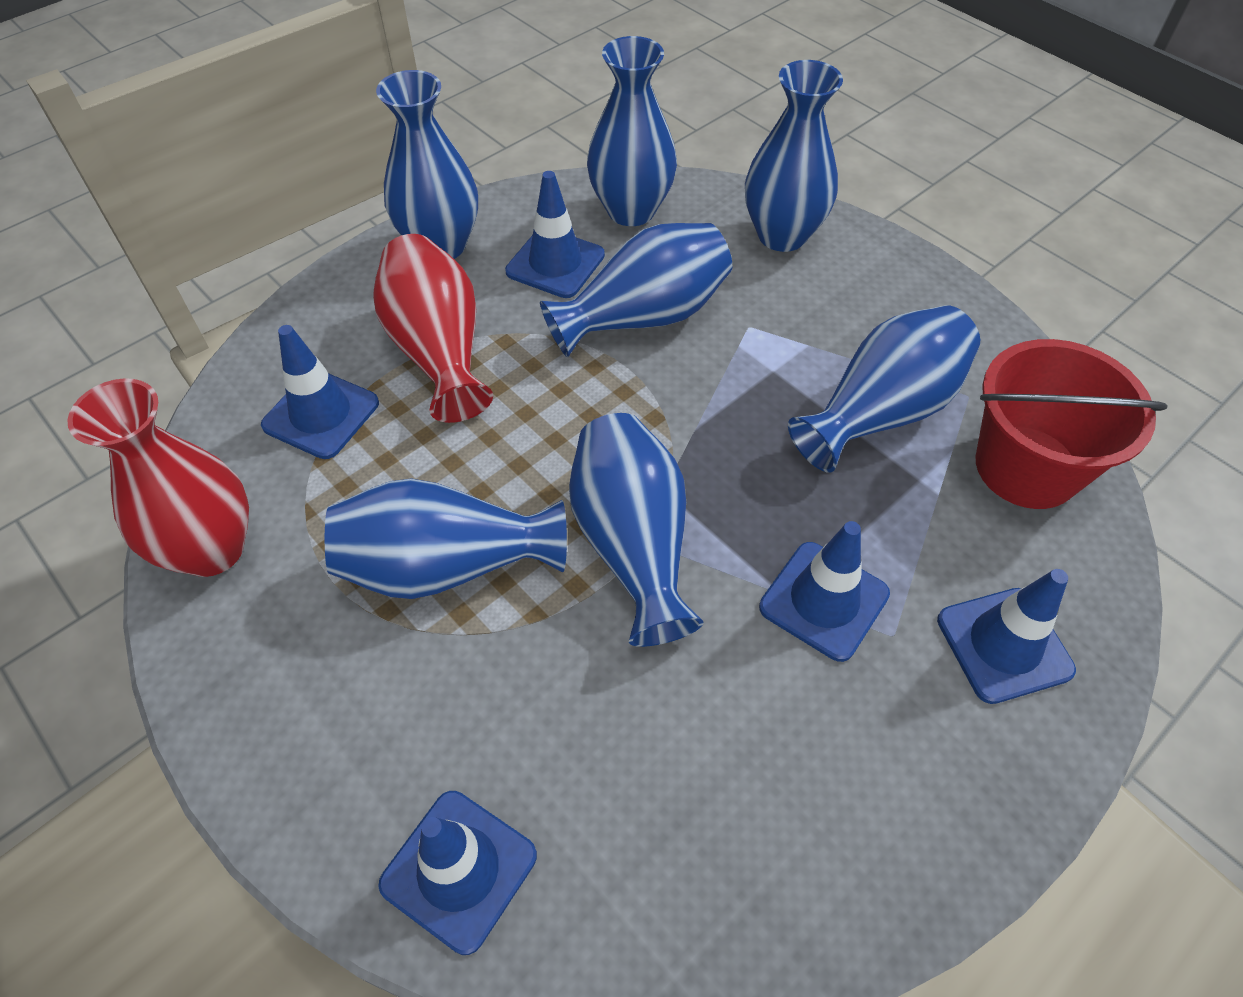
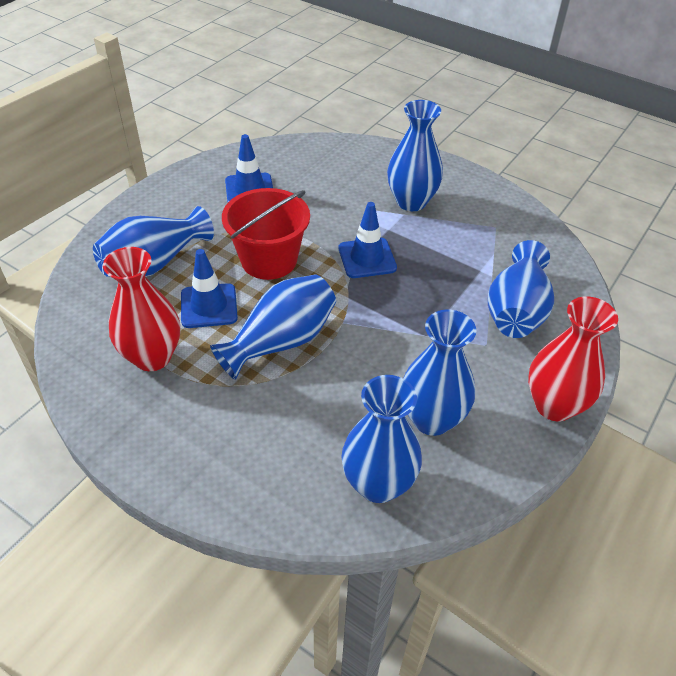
blue traffic cone: 5 -> 3
blue vase: 7 -> 6

